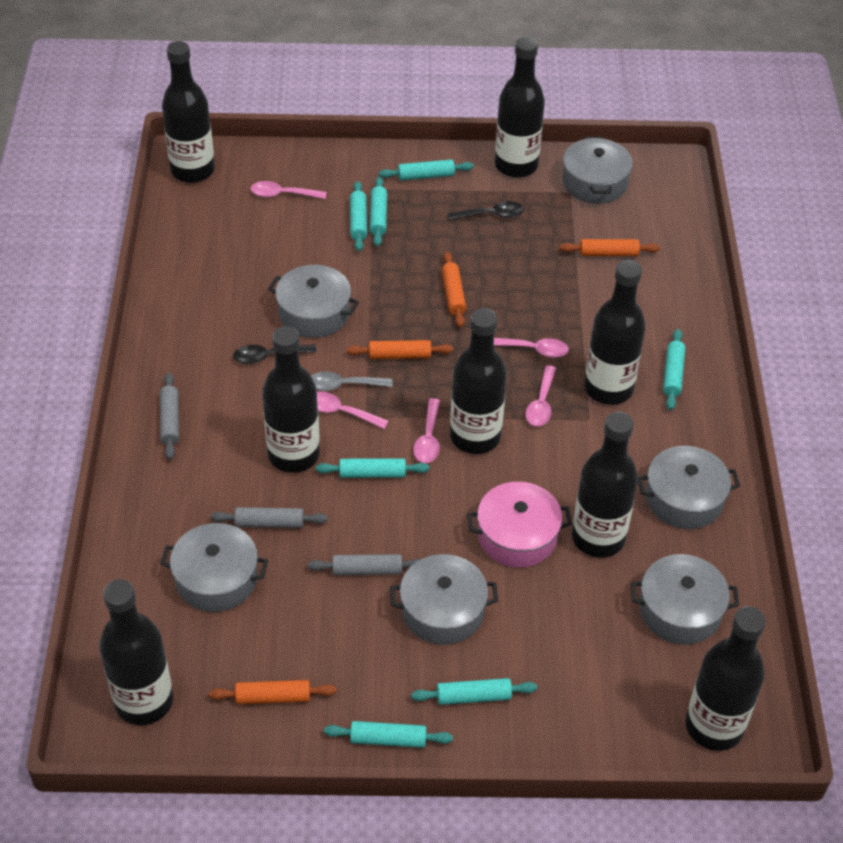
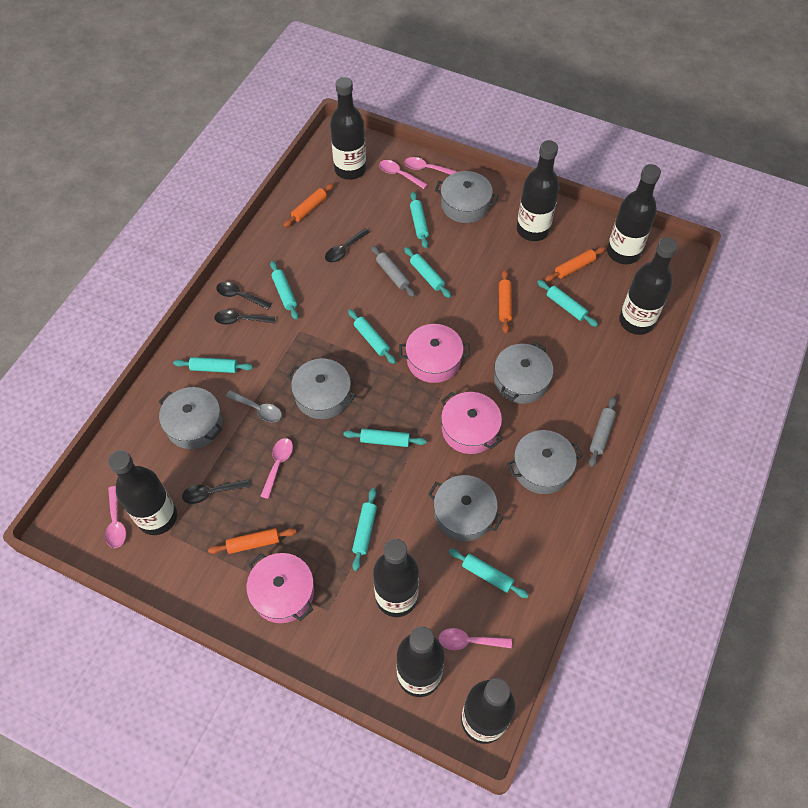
black spoon: 2 -> 4
grey rolling pin: 3 -> 2
pink pot: 1 -> 3
turquoise rolling pin: 7 -> 9

